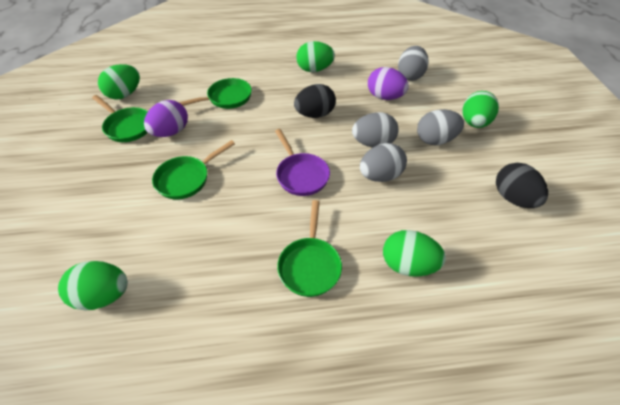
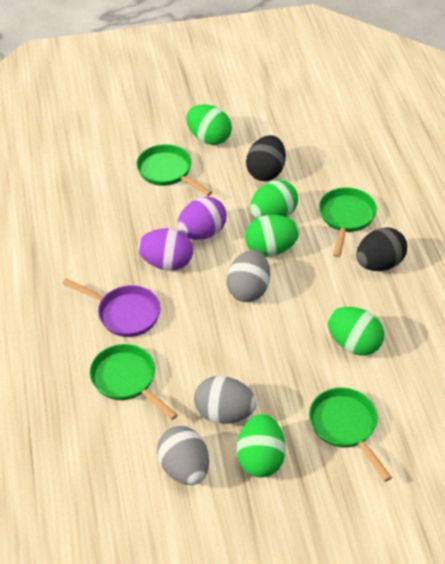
grey egg: 4 -> 3

